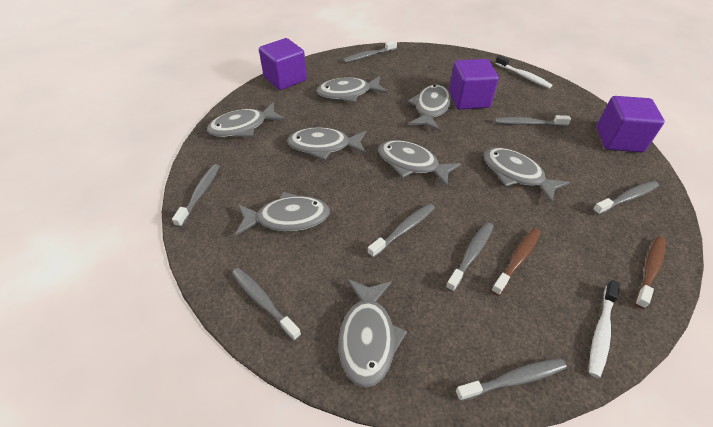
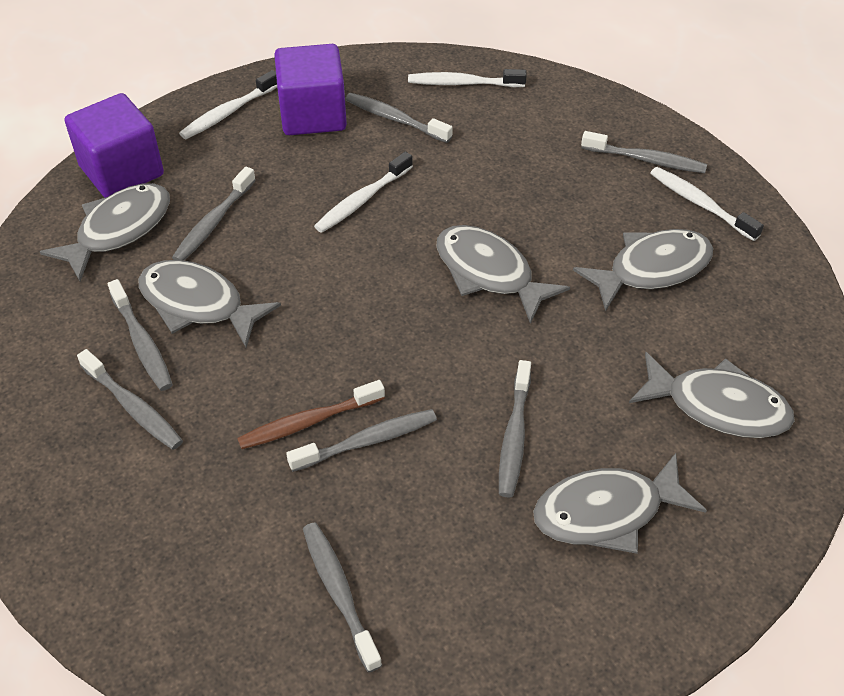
brown toothbrush: 2 -> 1
grey fish: 8 -> 6
purple cube: 3 -> 2
white toothbrush: 2 -> 4

